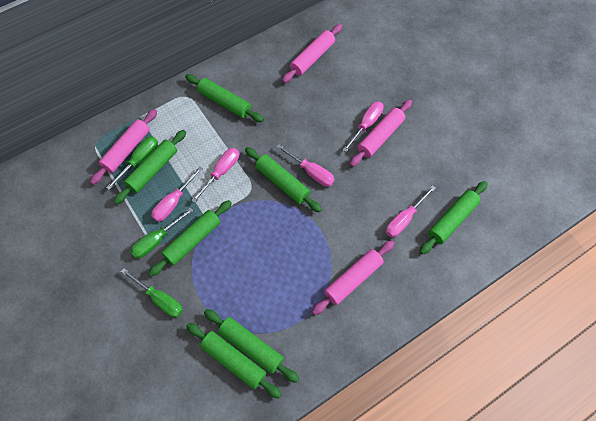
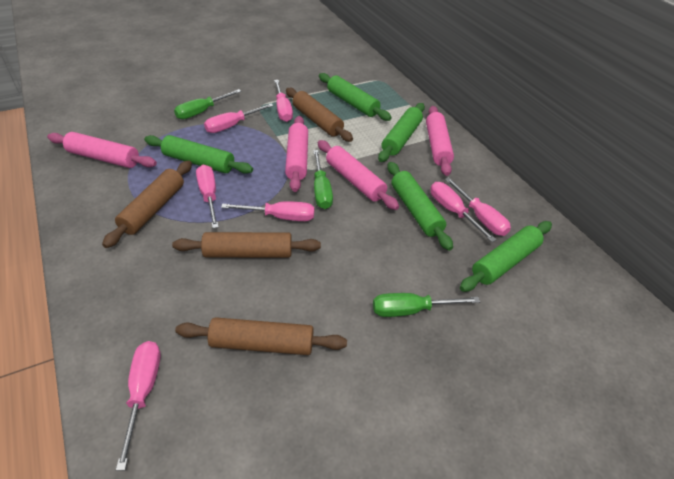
brown rolling pin: 0 -> 4
green rolling pin: 7 -> 5
pink screwdriver: 5 -> 7

